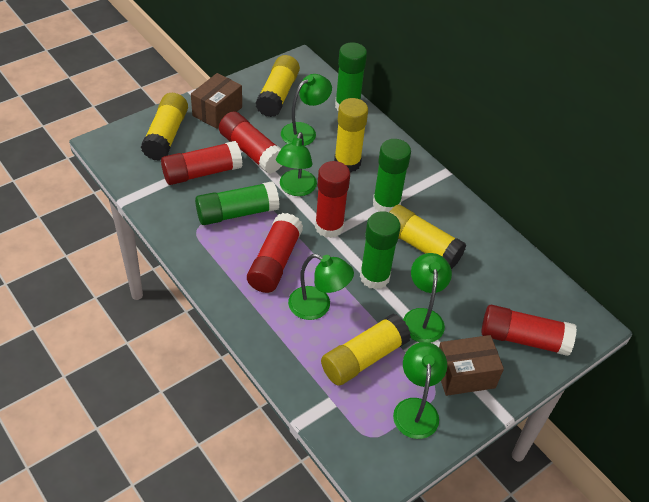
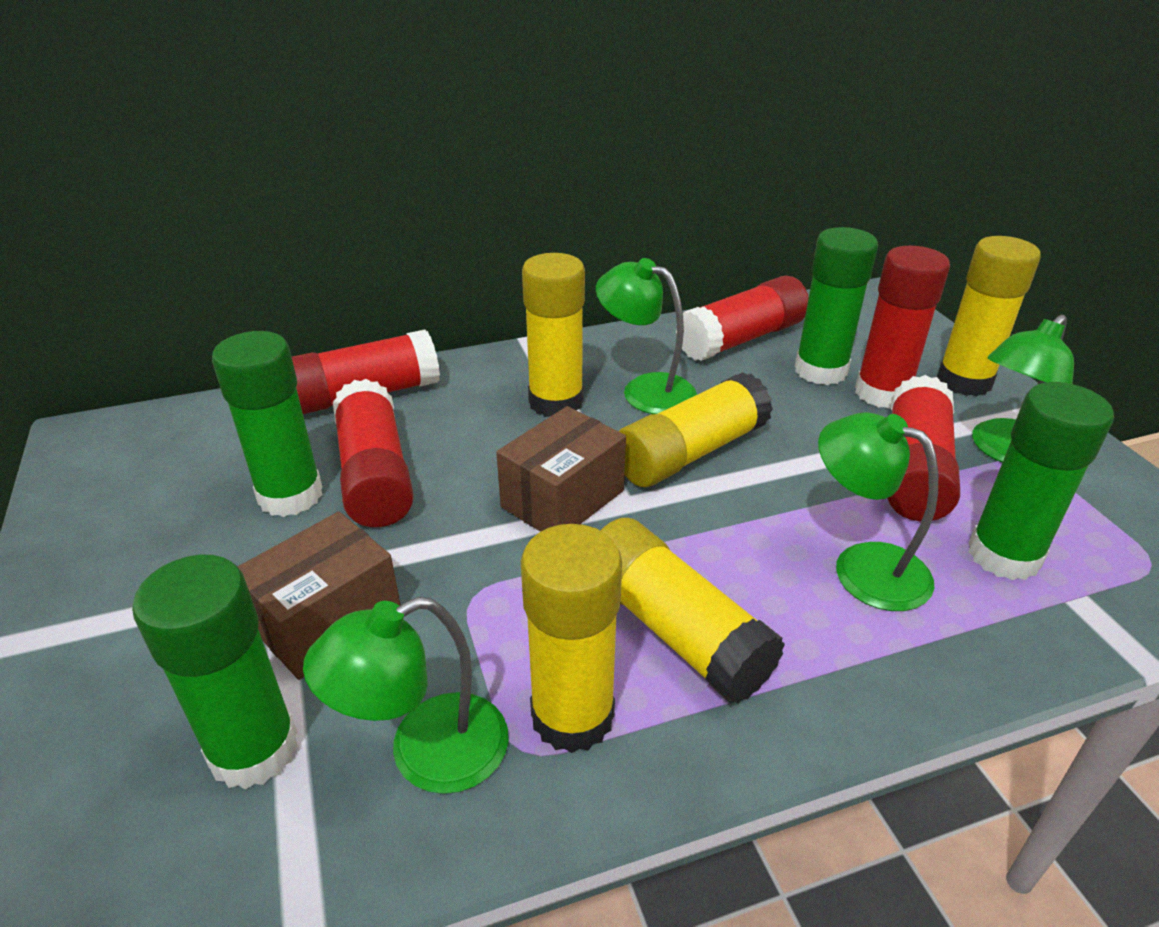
green lamp: 5 -> 4

